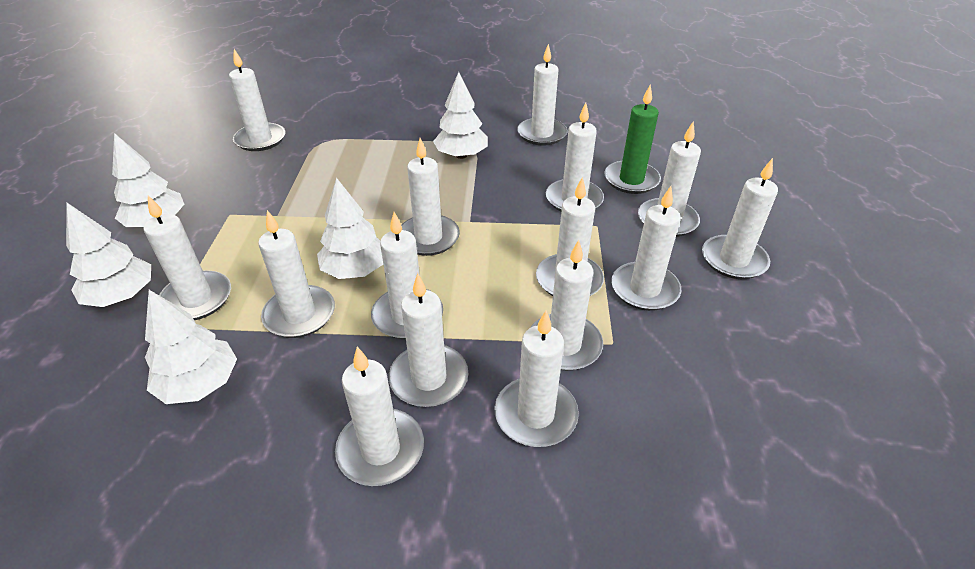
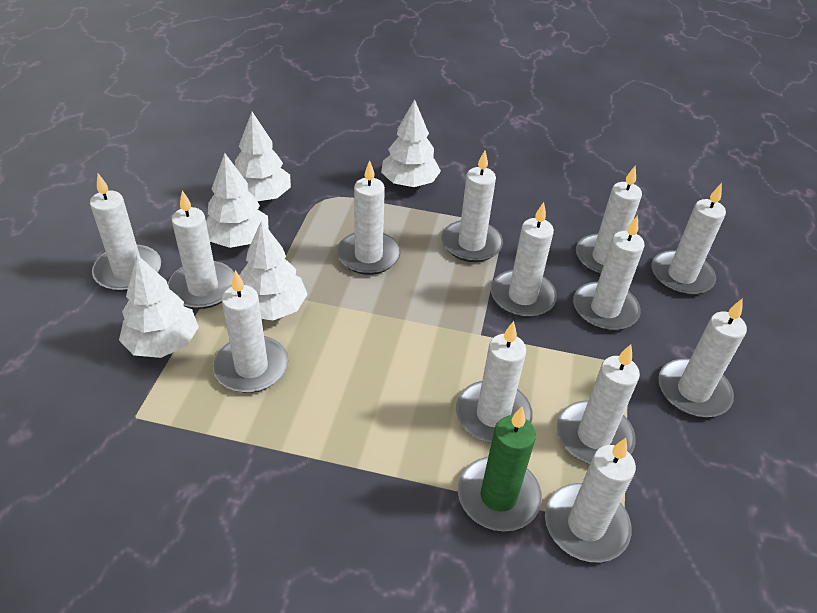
white candle: 15 -> 13

